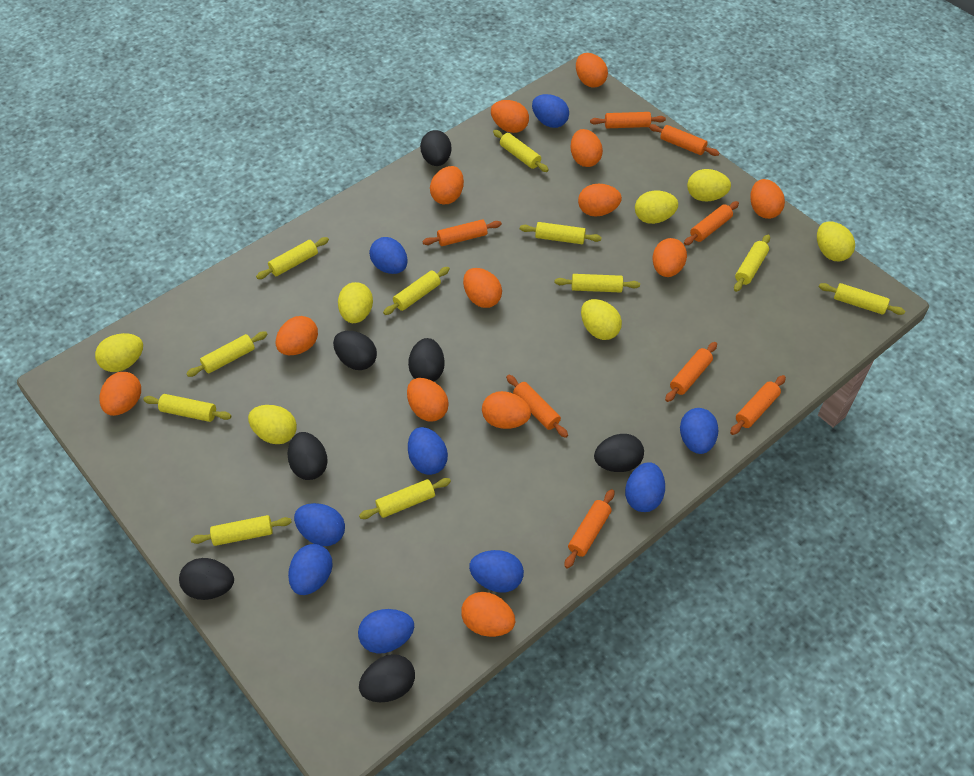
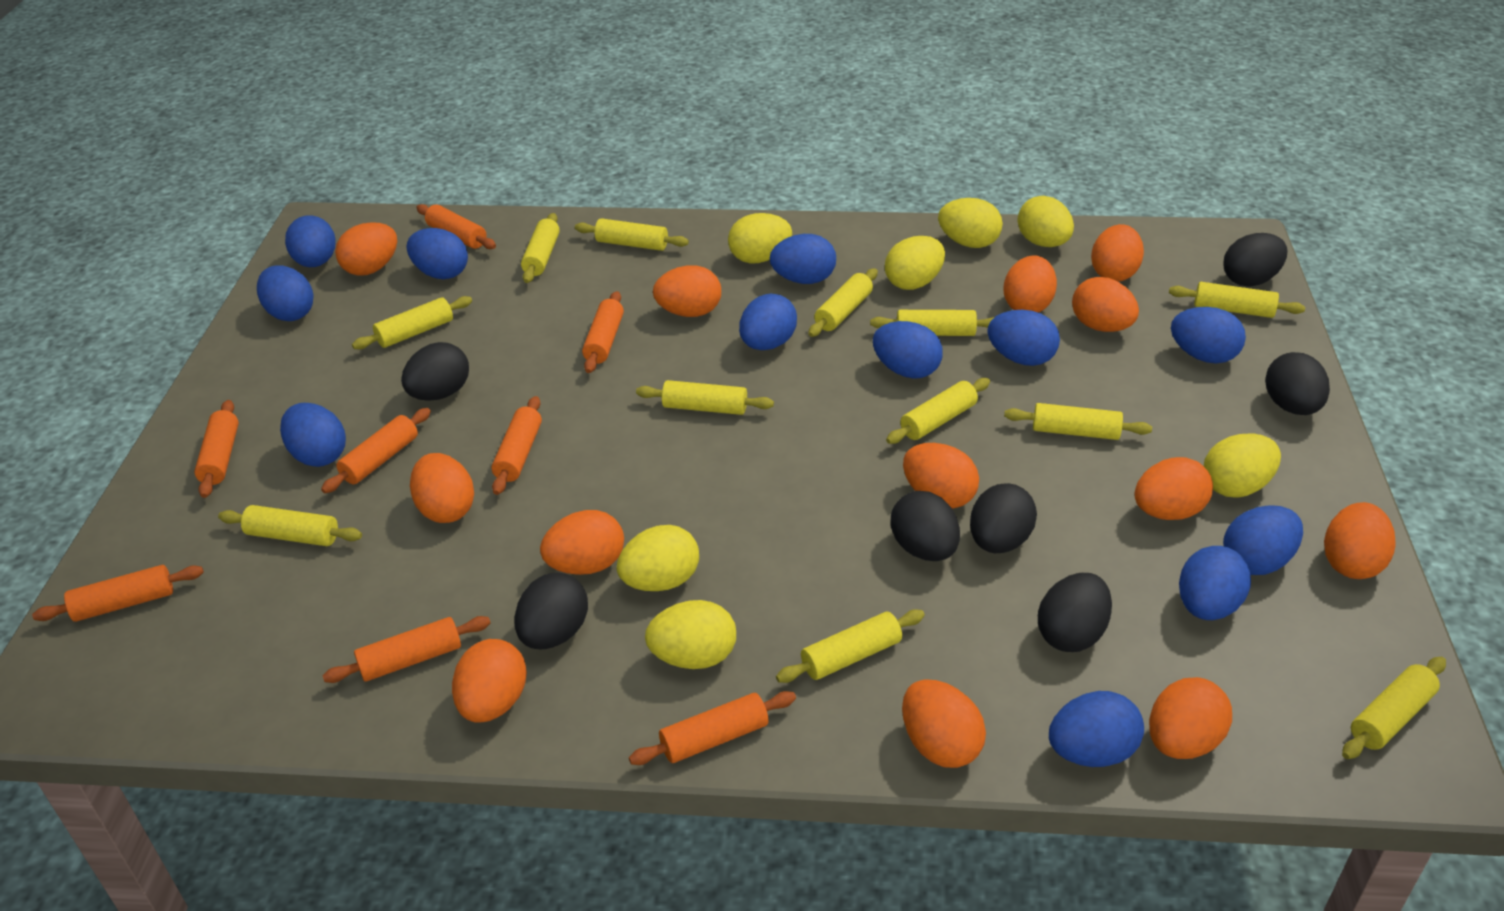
blue egg: 9 -> 12
yellow rolling pin: 11 -> 12

